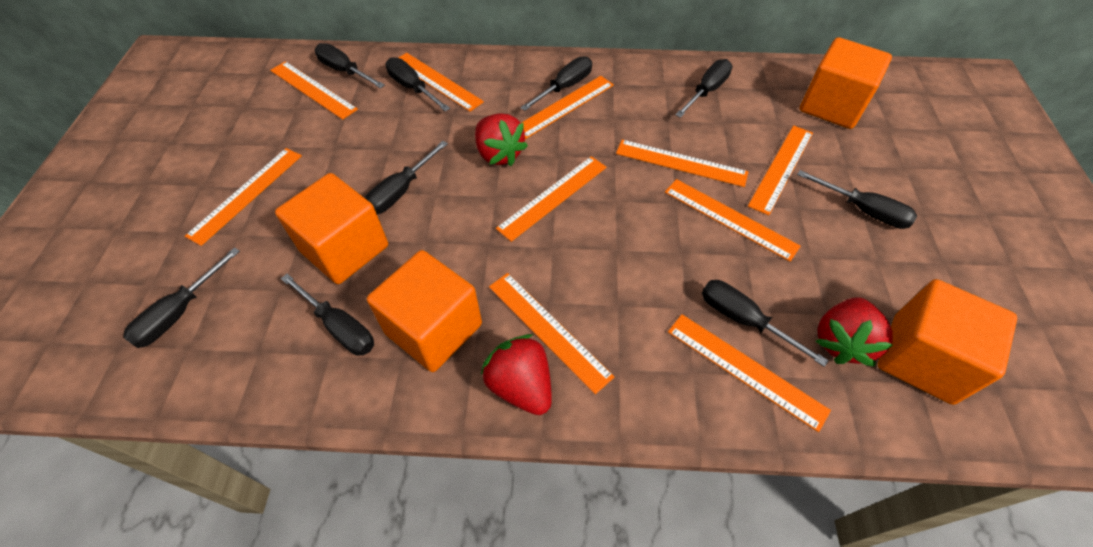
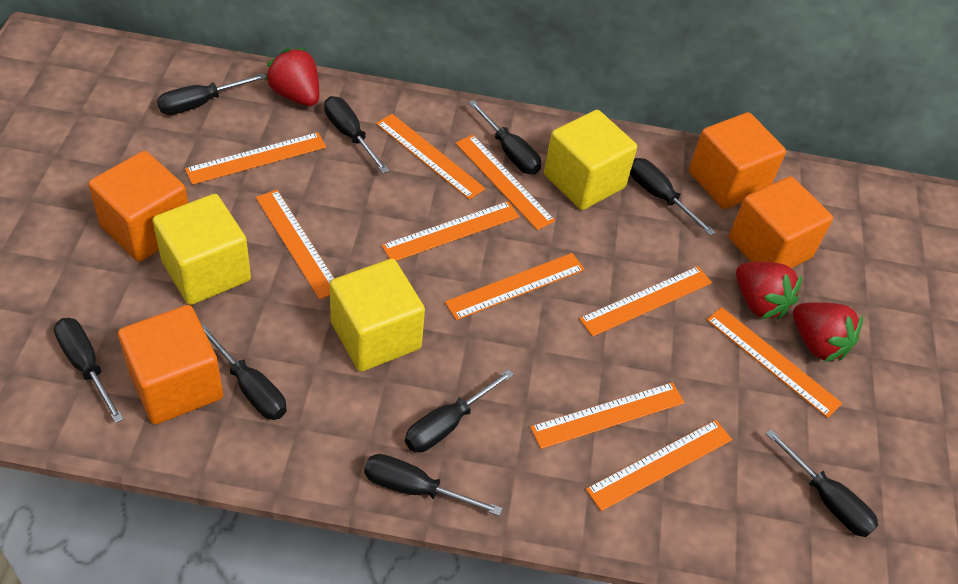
yellow cube: 0 -> 3

